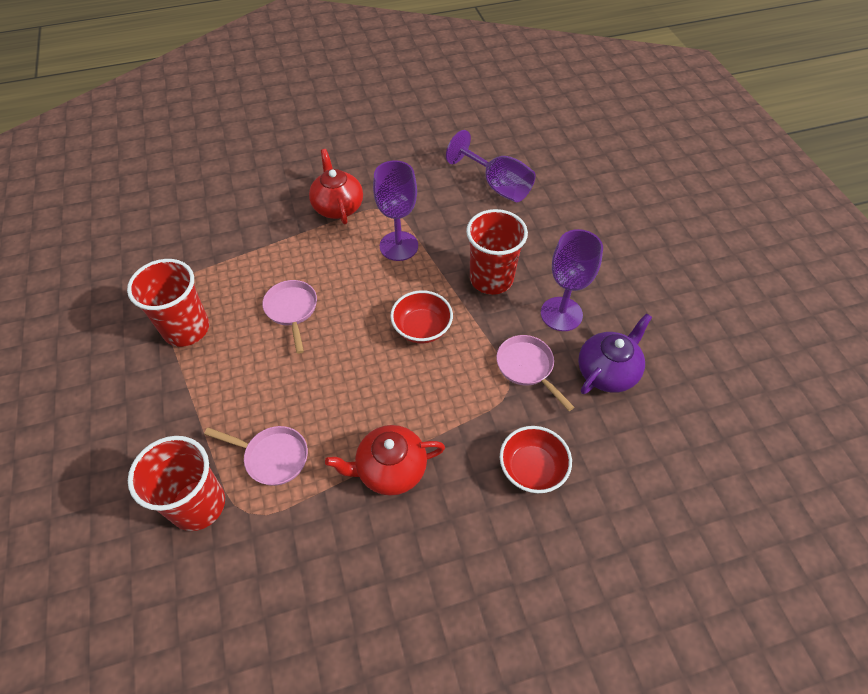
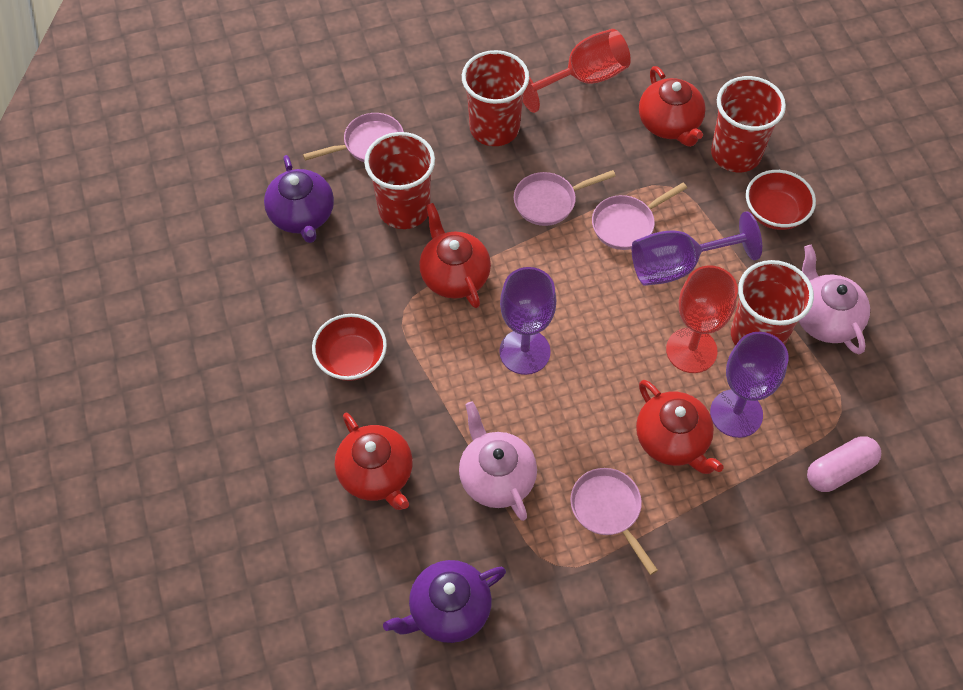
pink capsule: 0 -> 1
pink pan: 3 -> 4
pink teapot: 0 -> 2
purple teapot: 1 -> 2
red cup: 3 -> 4
red goblet: 0 -> 2
red teapot: 2 -> 4

